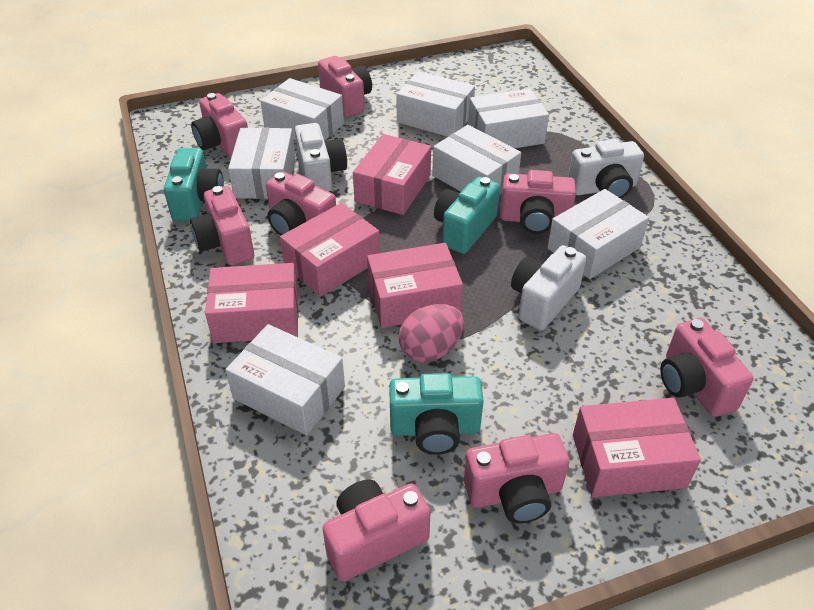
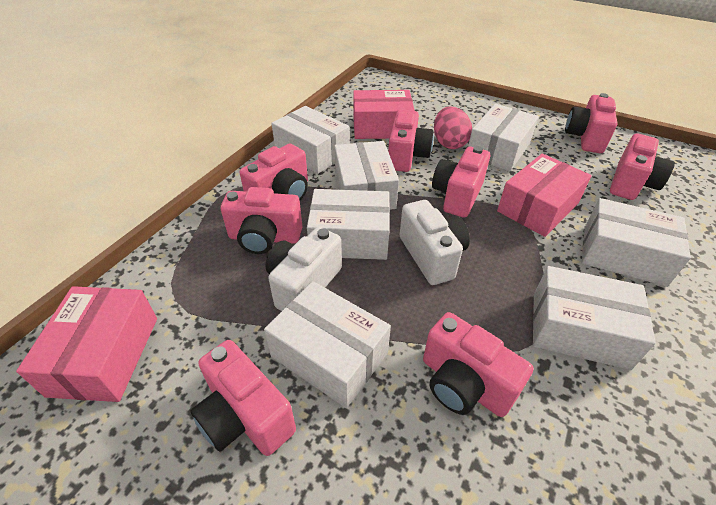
pink box: 5 -> 3
turquoise camera: 3 -> 0
white camera: 3 -> 2

